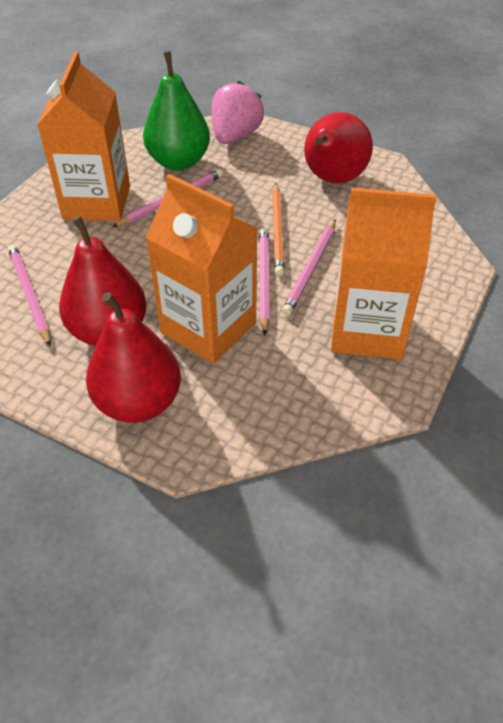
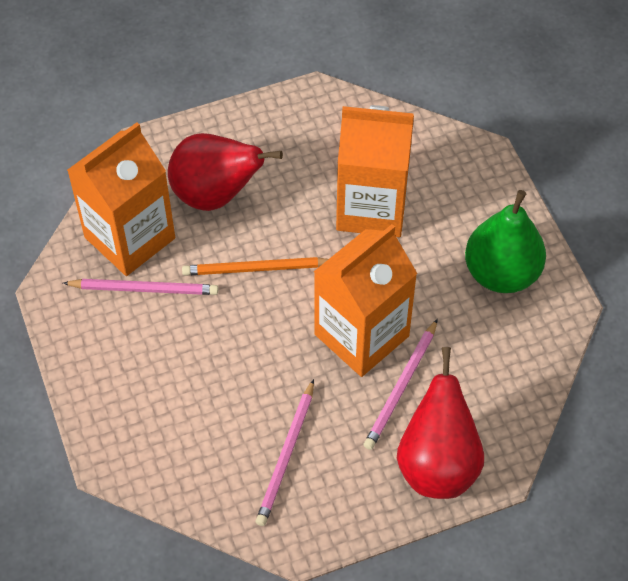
pink pencil: 4 -> 3
pink strawberry: 1 -> 0
red pear: 3 -> 2

